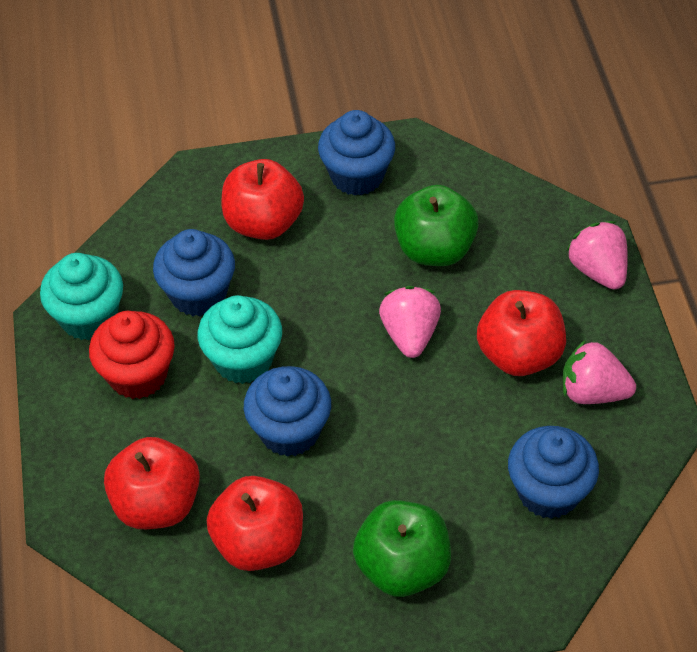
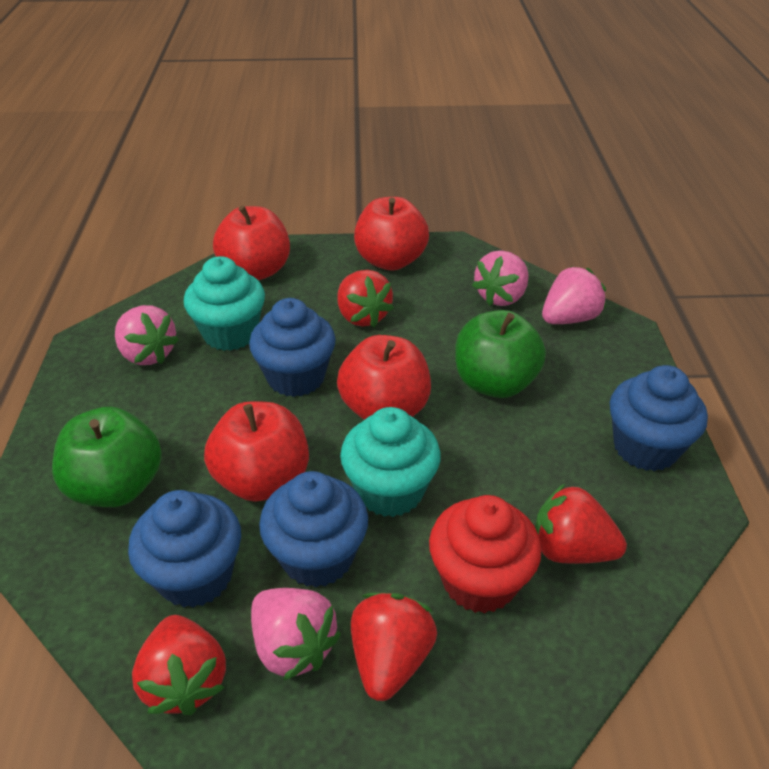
pink strawberry: 3 -> 4
red strawberry: 0 -> 4

